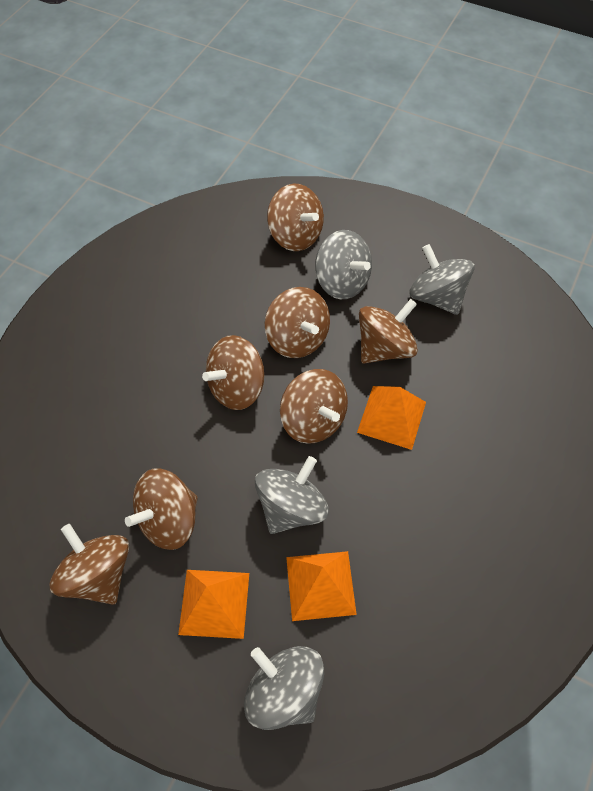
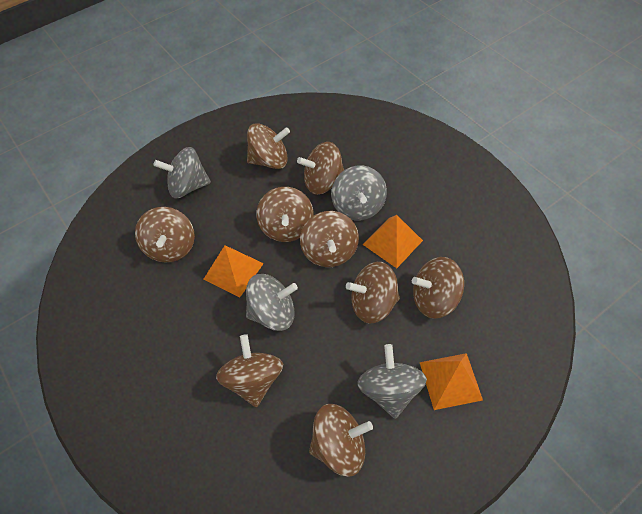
brown spinning top: 7 -> 9

